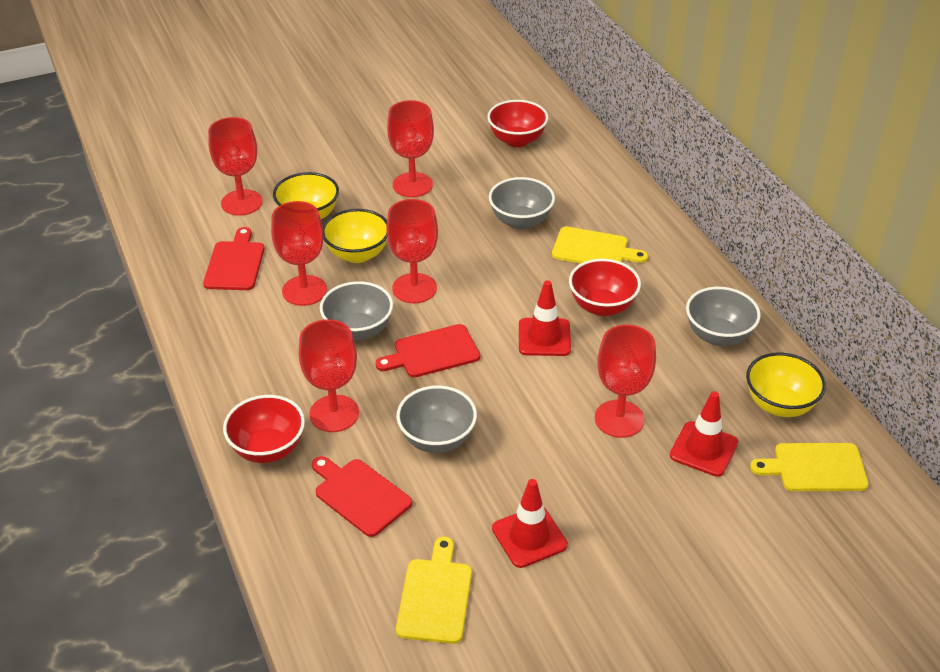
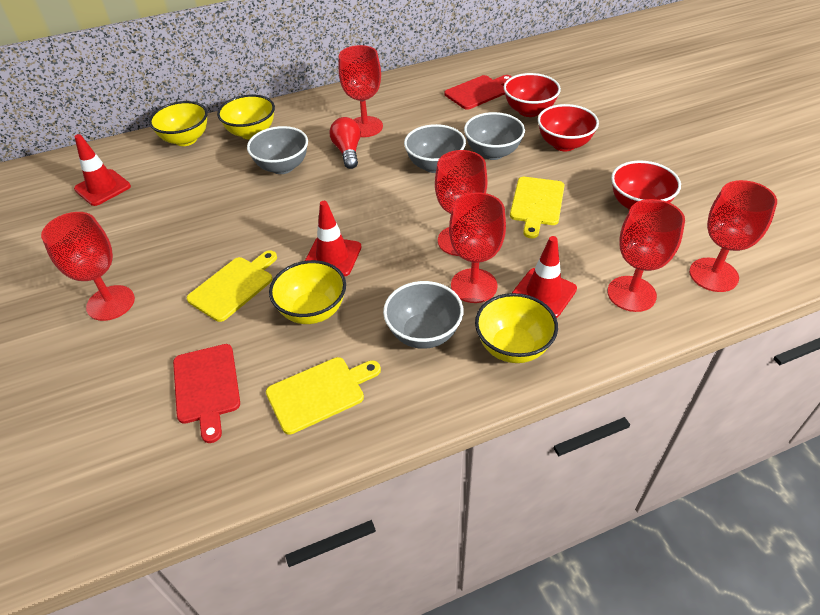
red cutting board: 3 -> 2
red light bulb: 0 -> 1
yellow bowl: 3 -> 4

